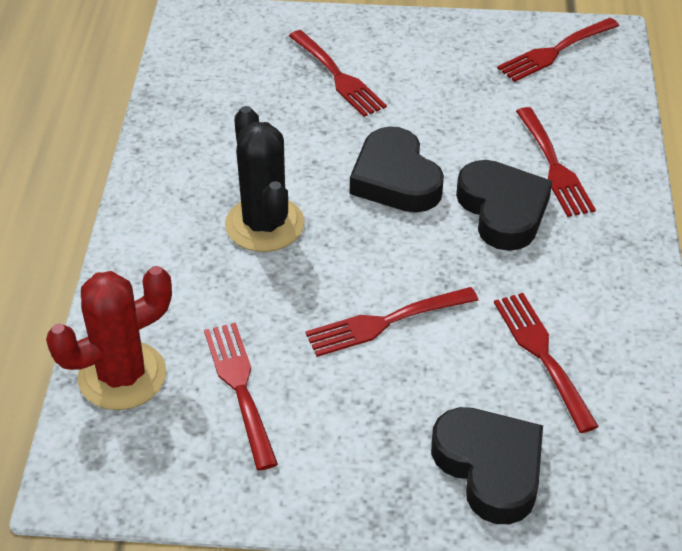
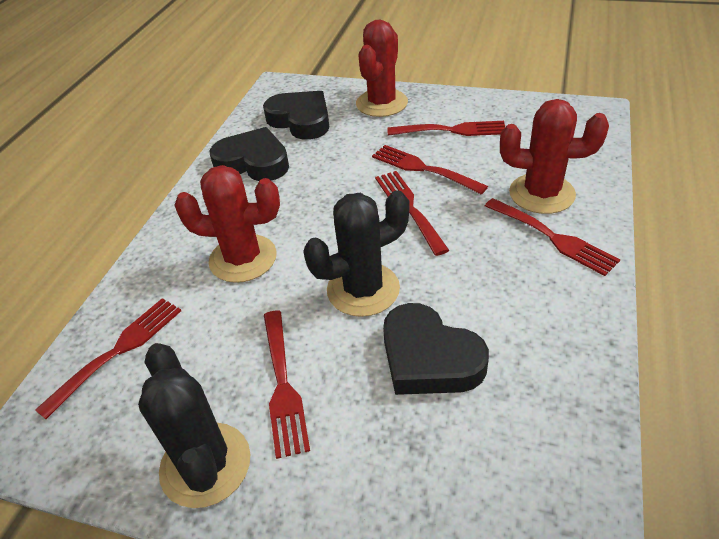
black cactus: 1 -> 2
red cactus: 1 -> 3

